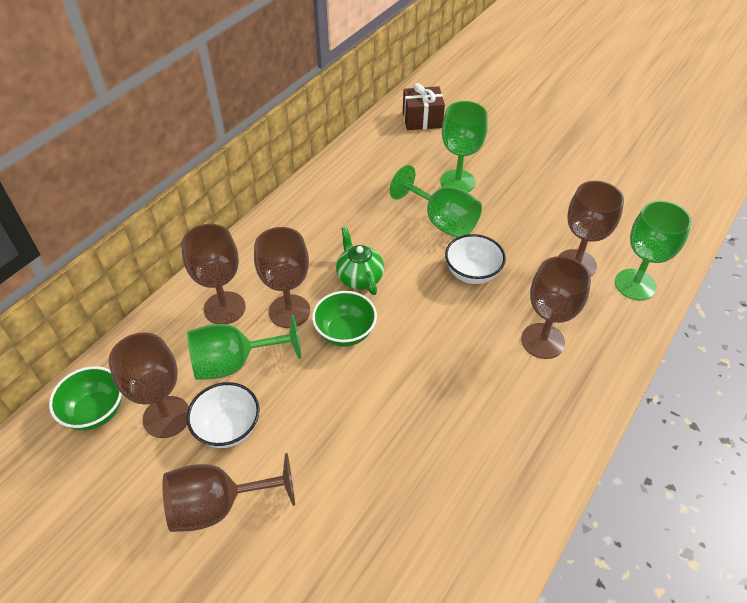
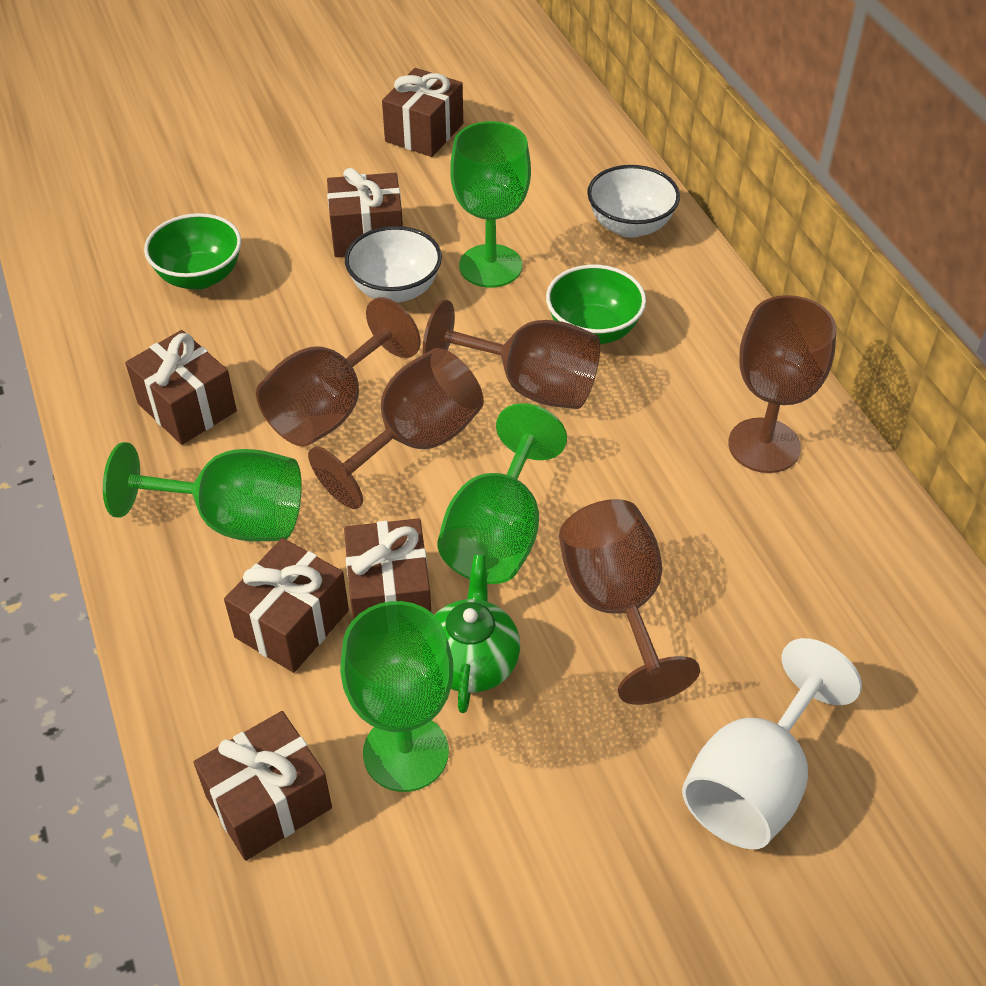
brown gift: 1 -> 6
brown goblet: 6 -> 5
white goblet: 0 -> 1

